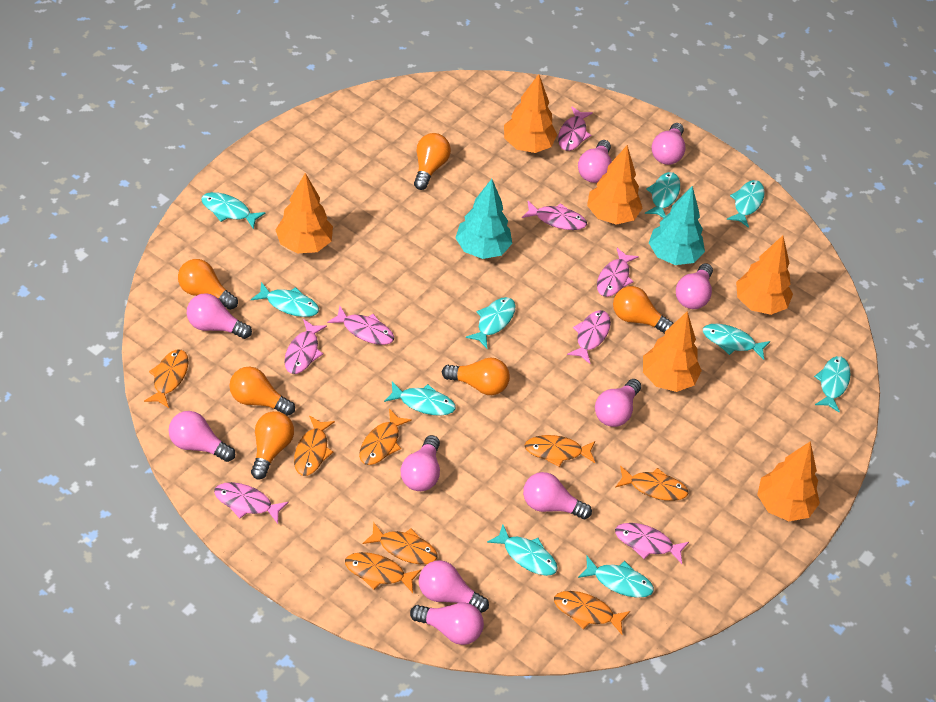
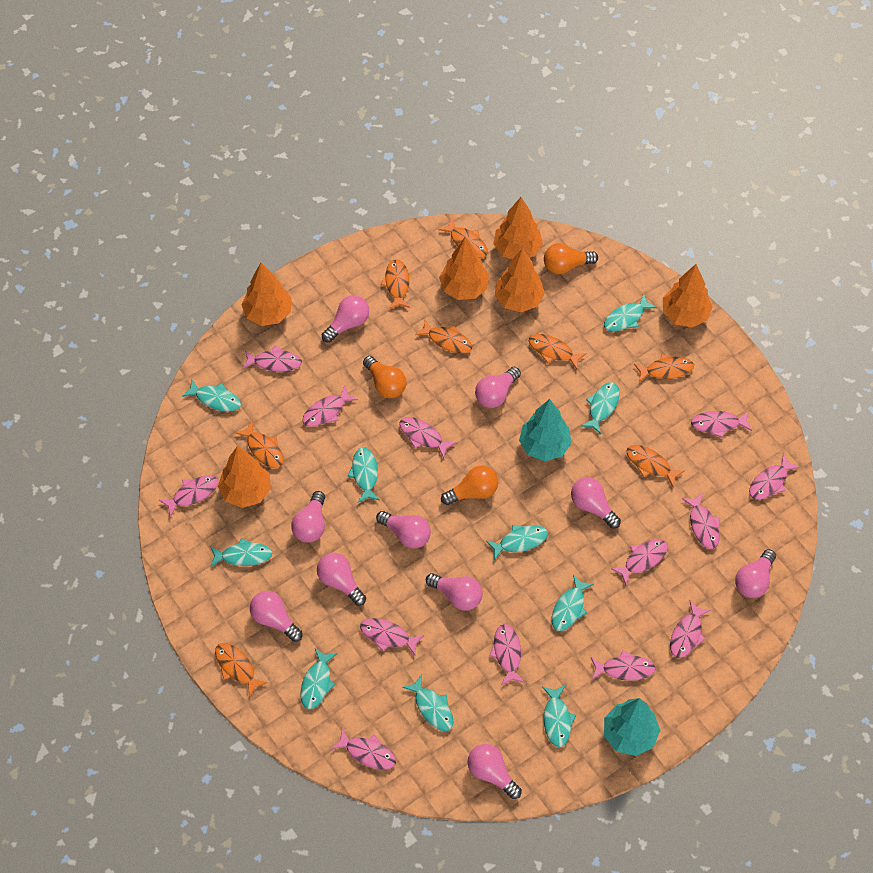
orange light bulb: 6 -> 3
pink fish: 8 -> 13

